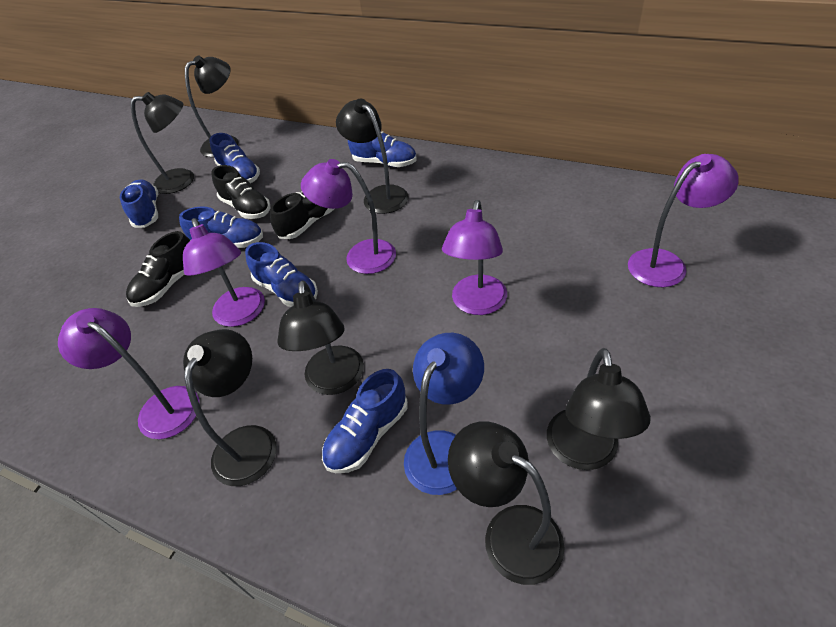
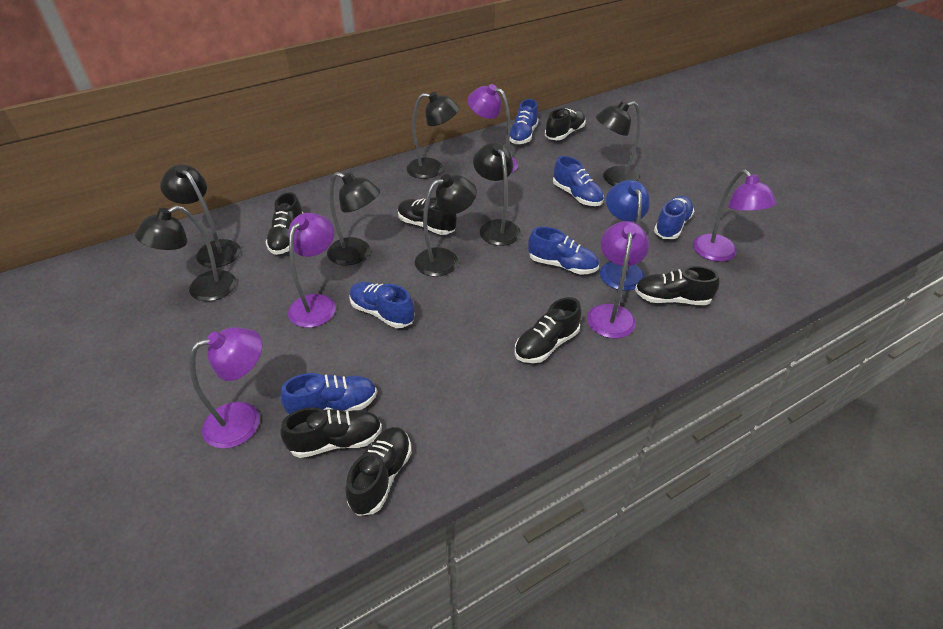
black shoe: 3 -> 7

